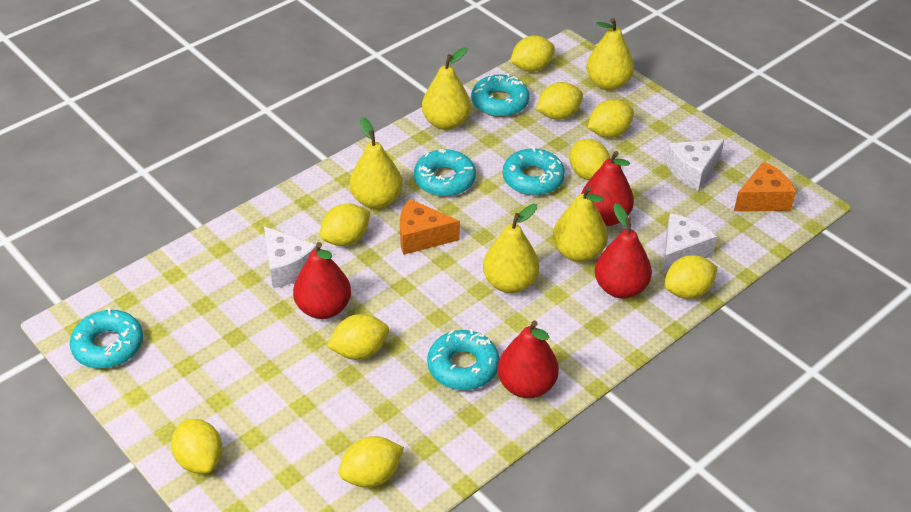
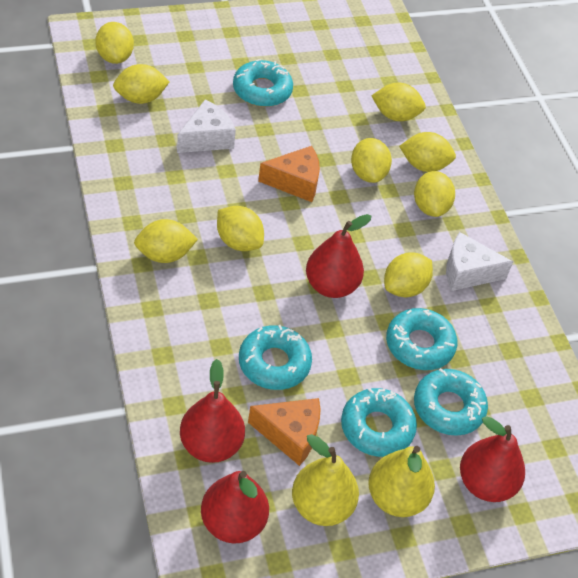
white cheese: 3 -> 2
yellow pear: 5 -> 2

